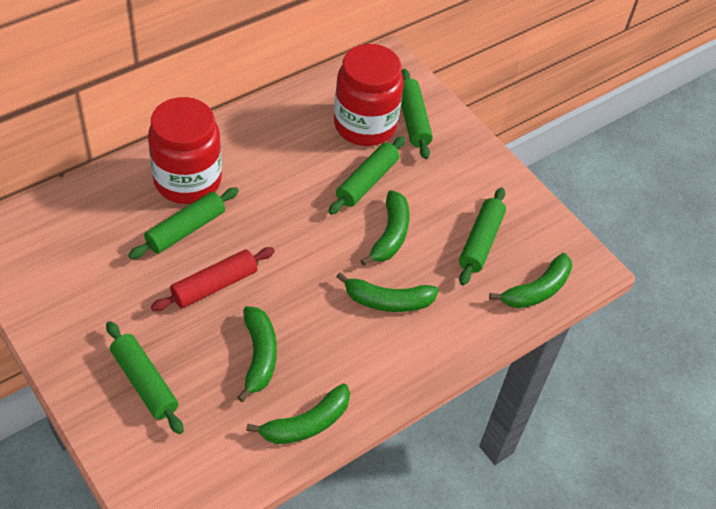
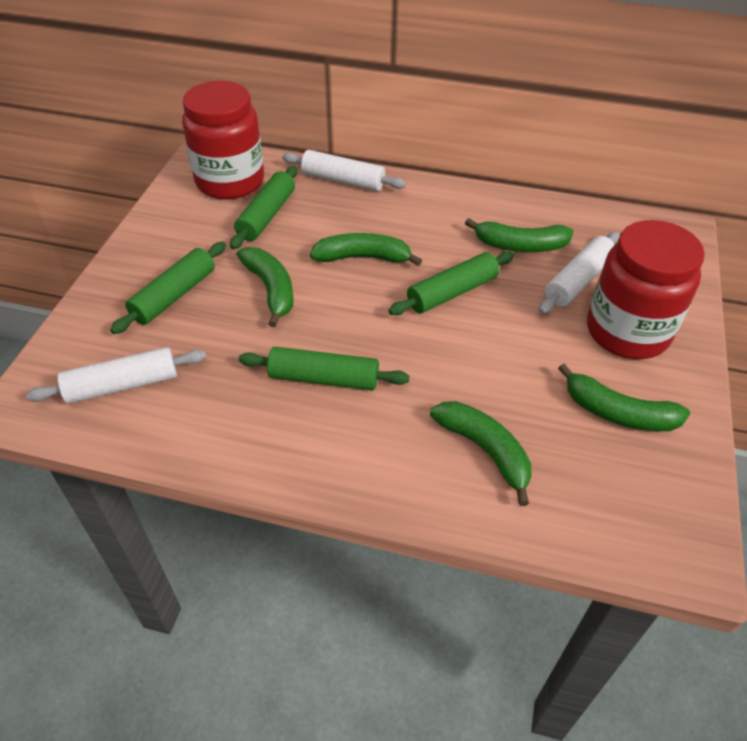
green rolling pin: 5 -> 4
red rolling pin: 1 -> 0
white rolling pin: 0 -> 3

